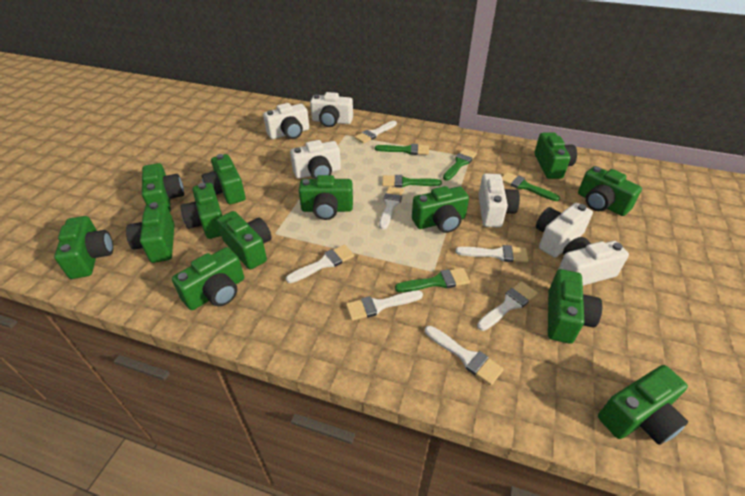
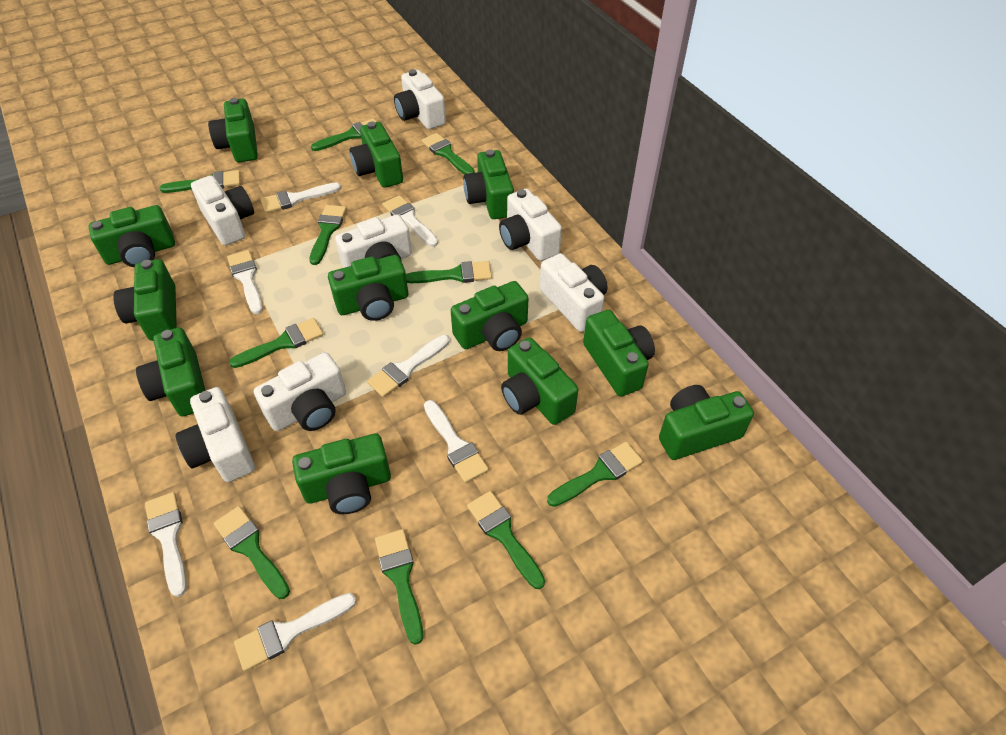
green brush: 5 -> 10
green camera: 13 -> 12
white camera: 6 -> 7

